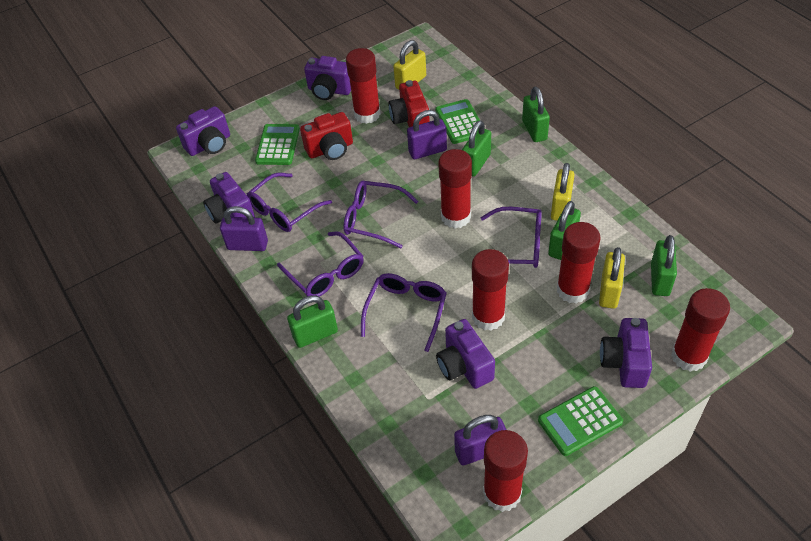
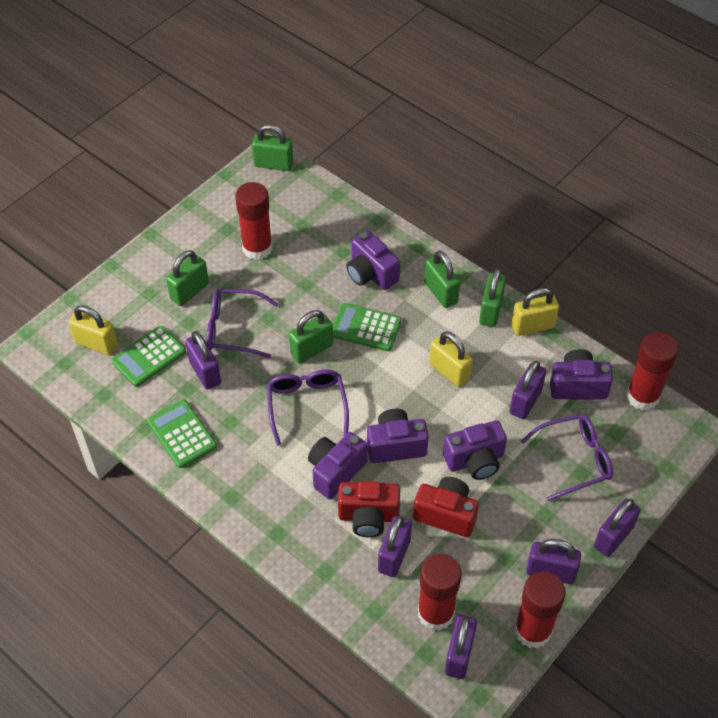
purple glasses: 5 -> 3
purple padlock: 3 -> 6
red glue stick: 6 -> 4

